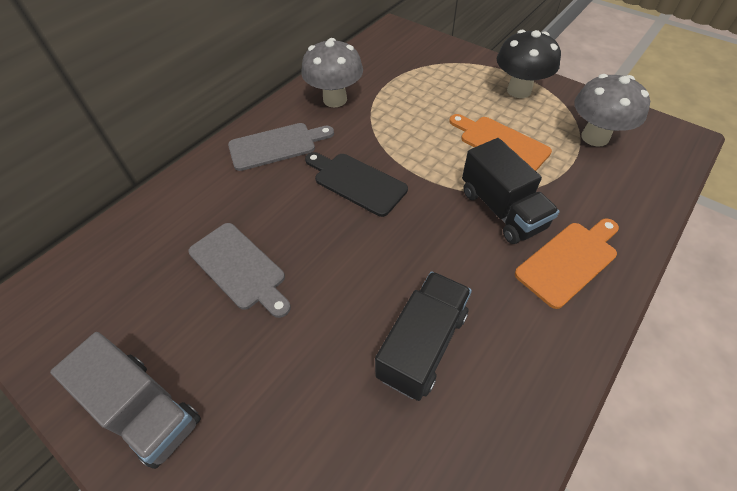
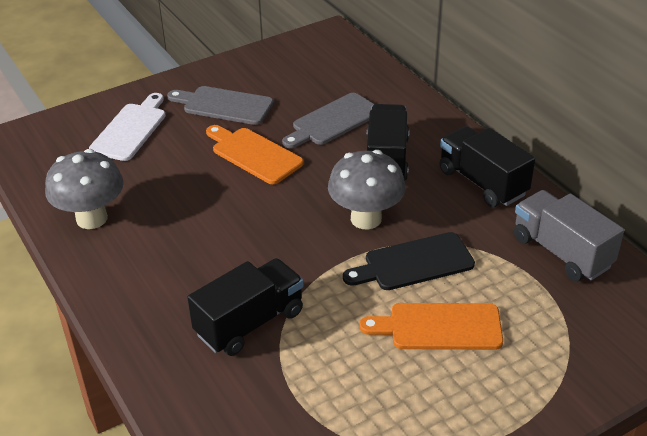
black mushroom: 1 -> 0
black truck: 2 -> 3
white cutting board: 0 -> 1

